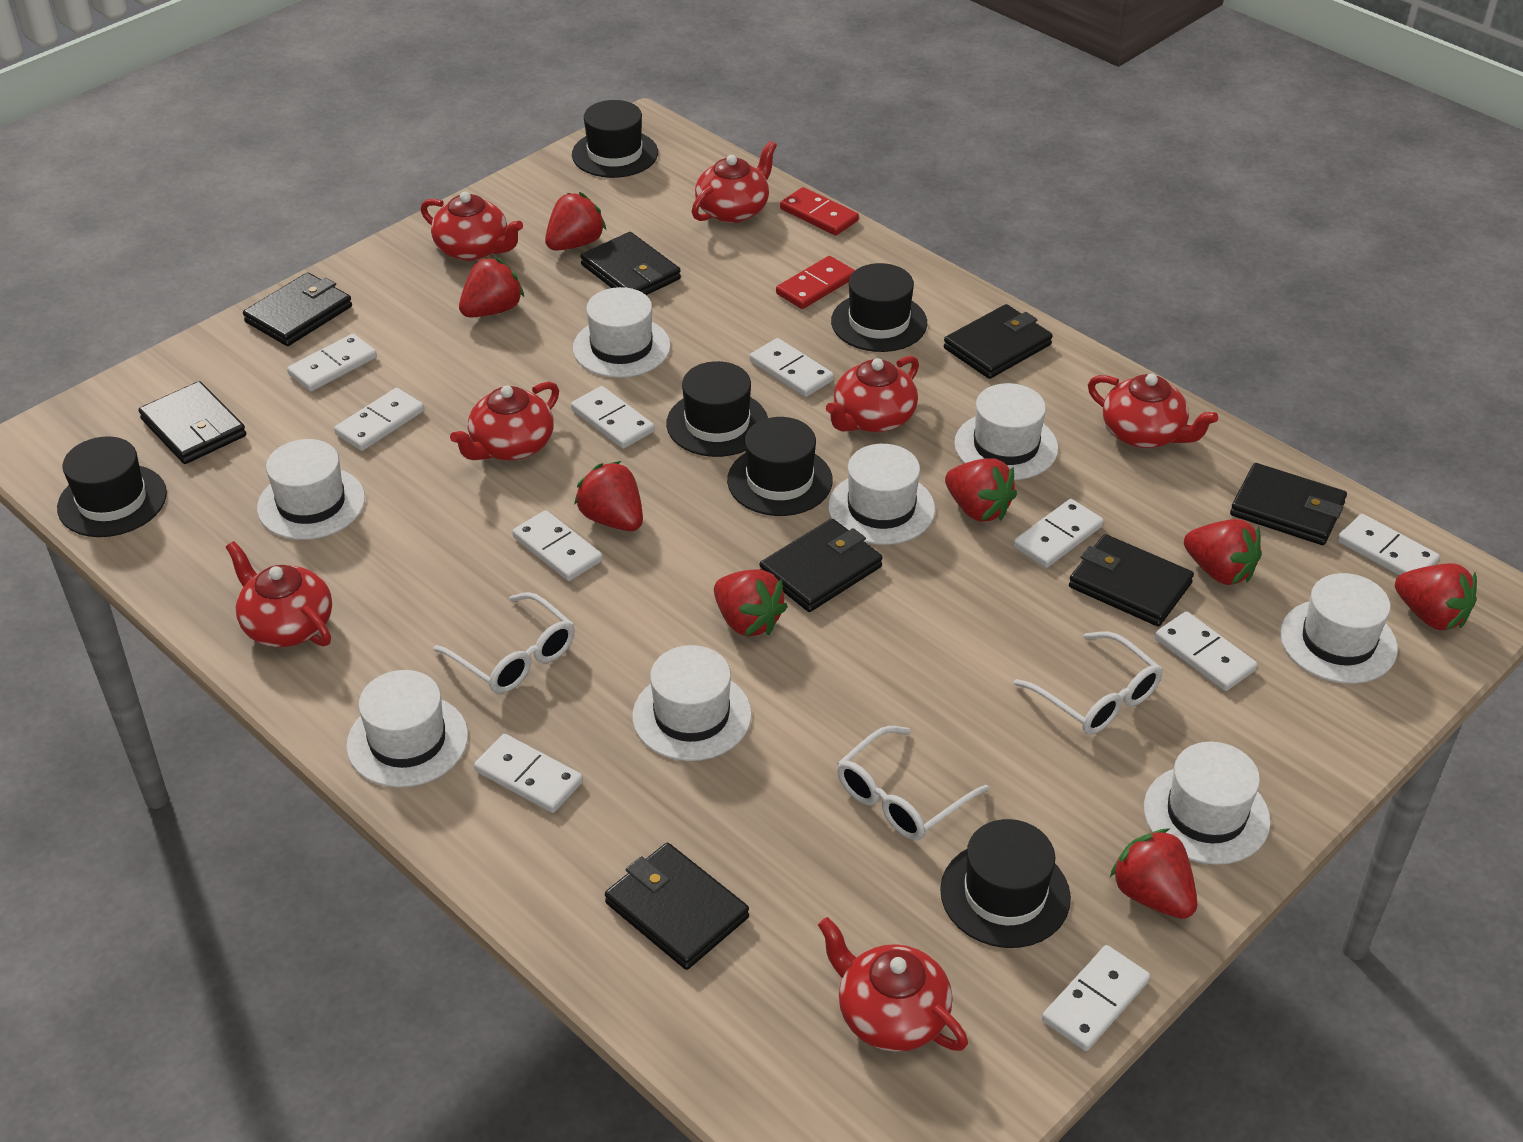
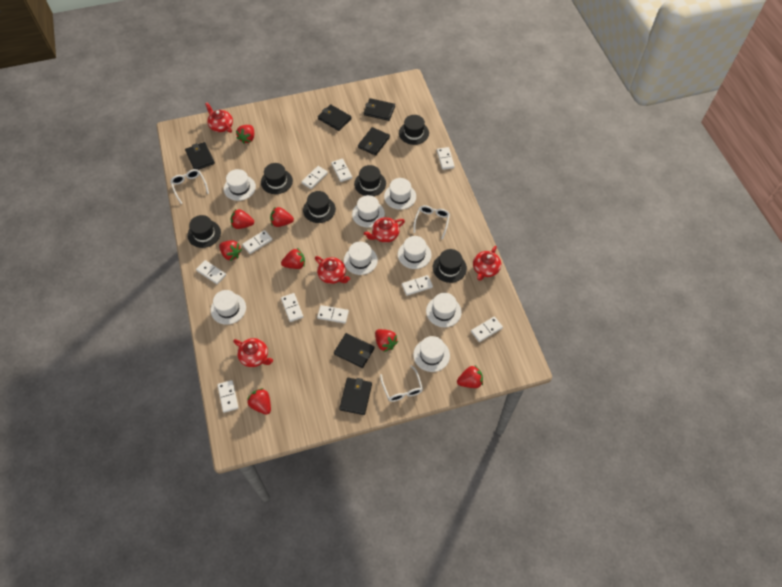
black wallet: 8 -> 6
red domino: 2 -> 0
red teapot: 7 -> 5

